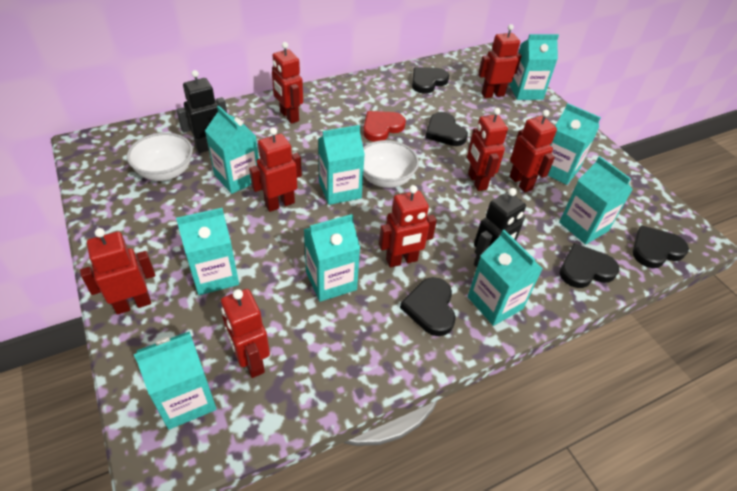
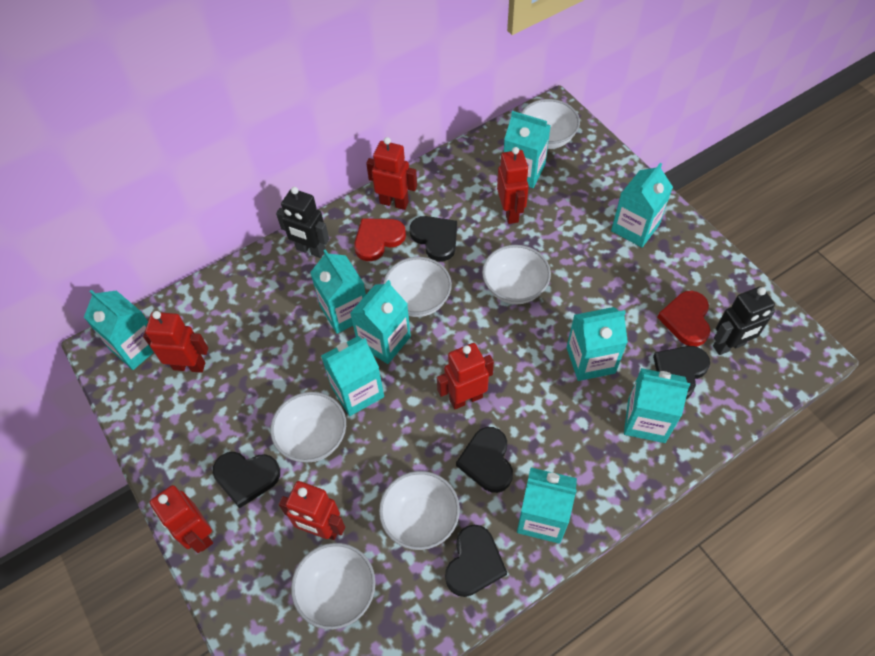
red heart: 1 -> 2
red robot: 8 -> 6
white bowl: 2 -> 6

